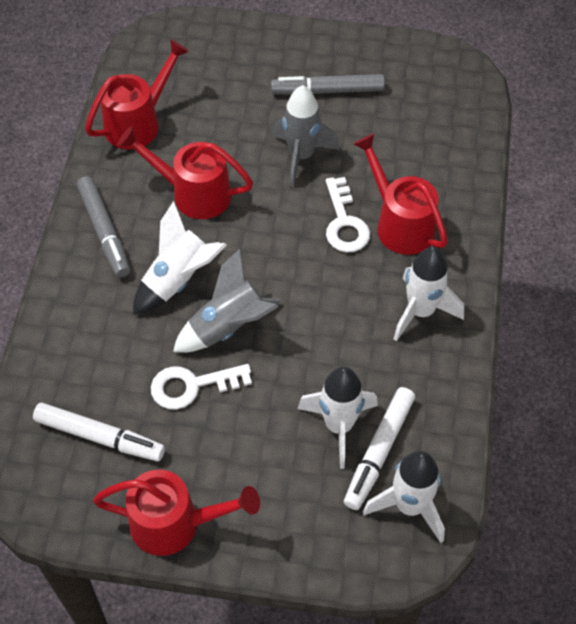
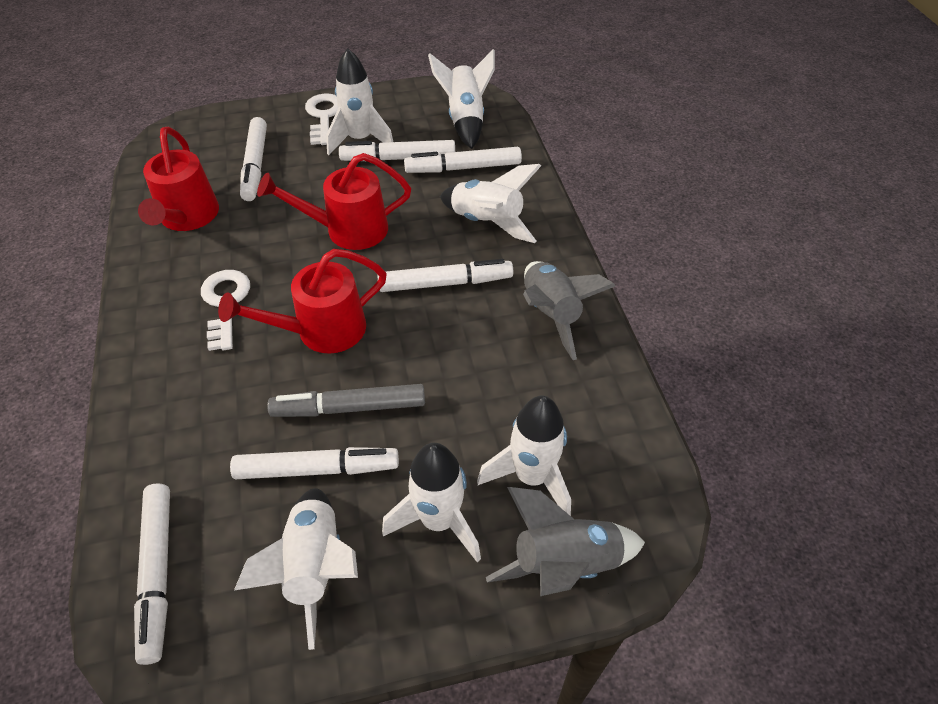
grey marker: 2 -> 1
red watering can: 4 -> 3
white marker: 2 -> 6
white rocket: 4 -> 6

